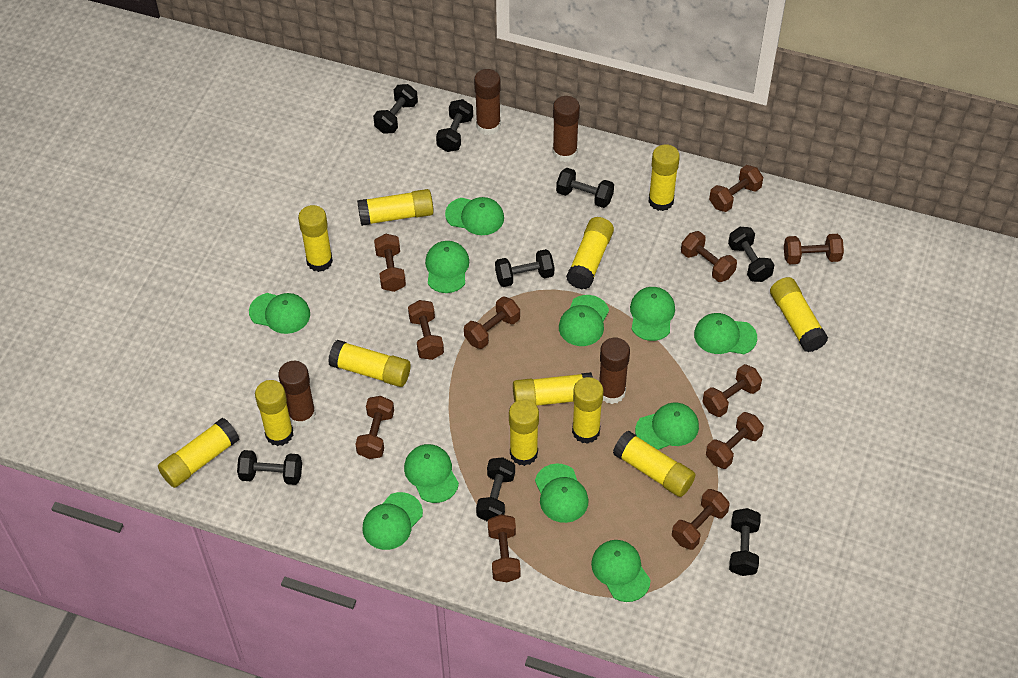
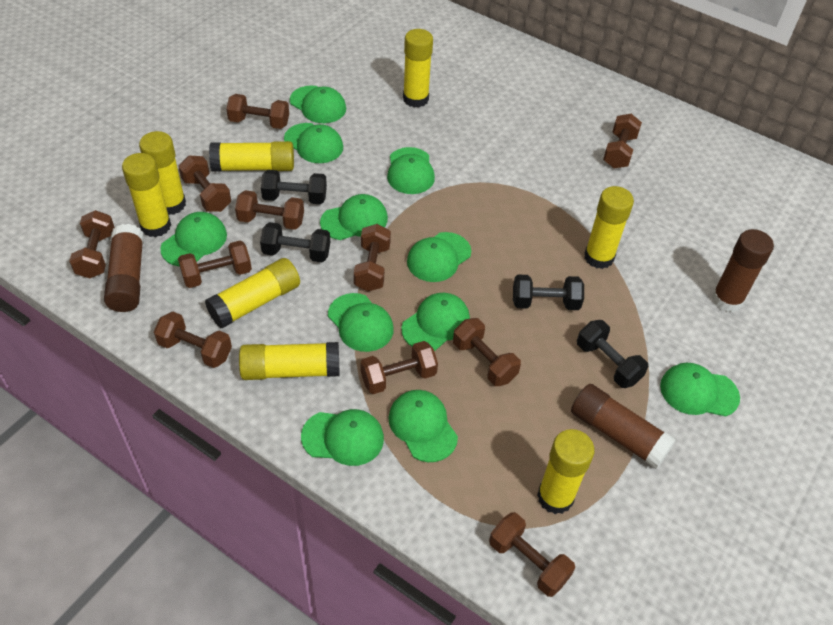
black dumbbell: 8 -> 4
brown glue stick: 4 -> 3
yellow glue stick: 12 -> 8

